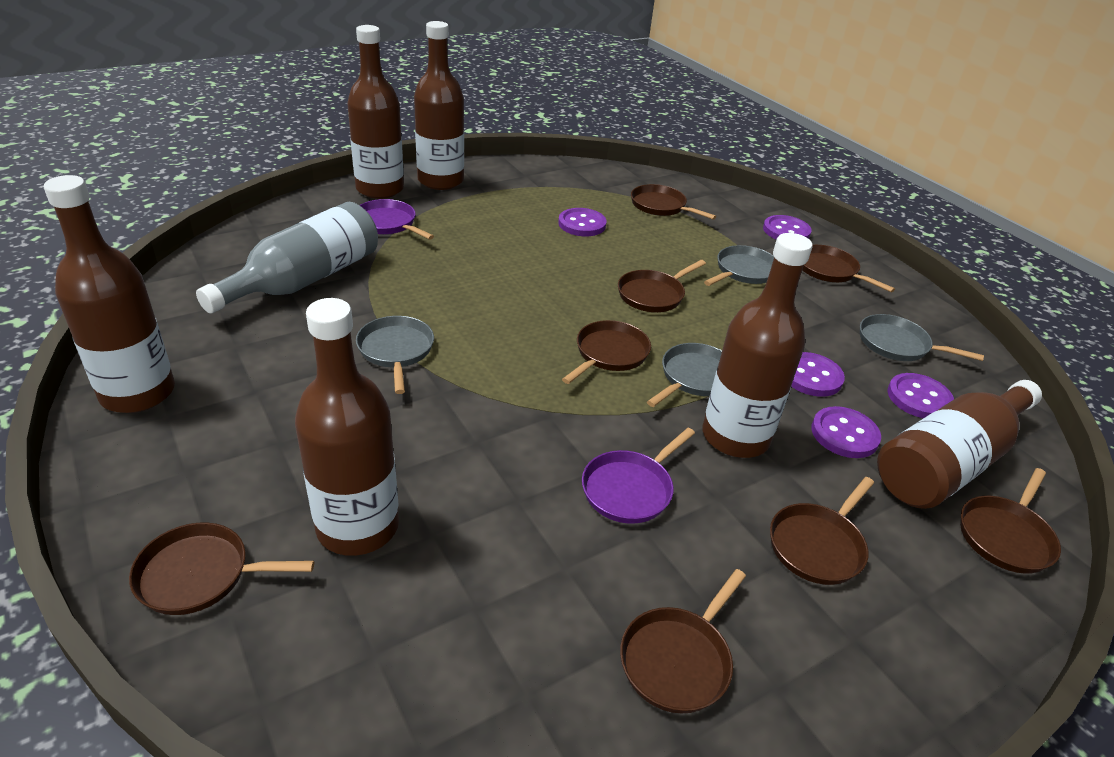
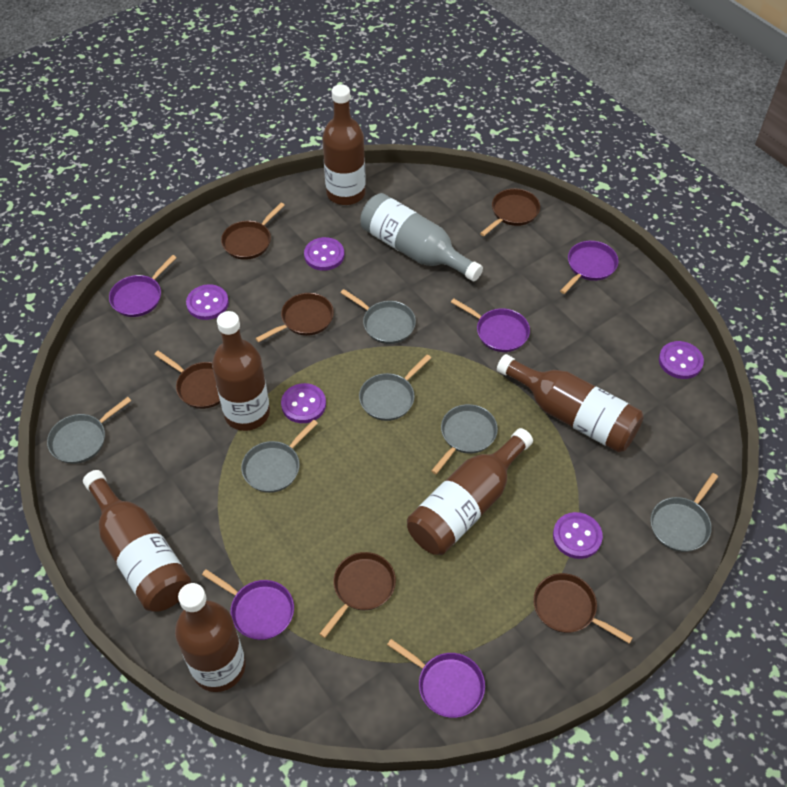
brown pan: 8 -> 6
grey pan: 4 -> 6
purple pan: 2 -> 5

